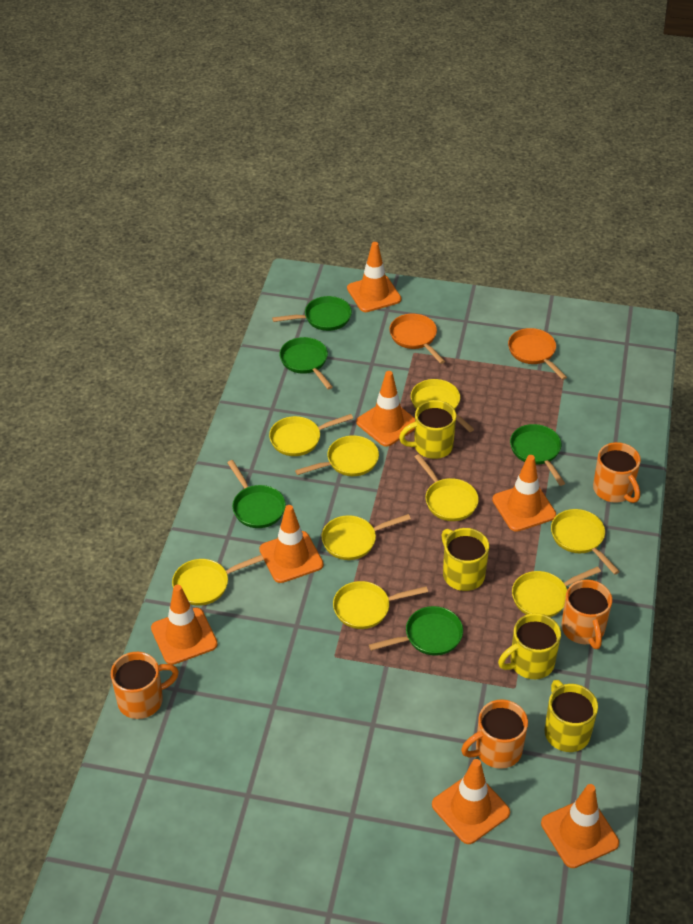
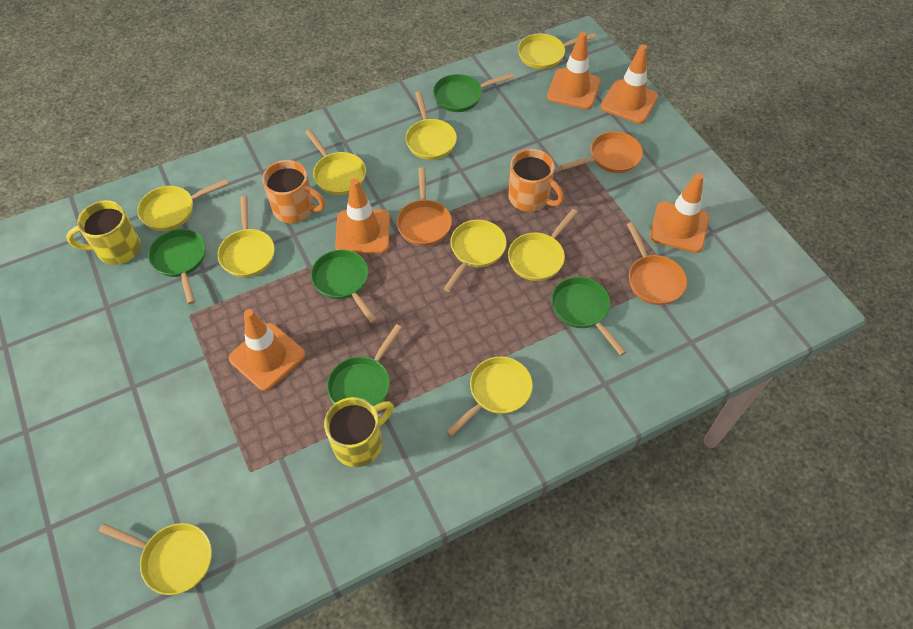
orange mug: 4 -> 2
orange pan: 2 -> 3
orange traffic cone: 7 -> 5
yellow mug: 4 -> 2

